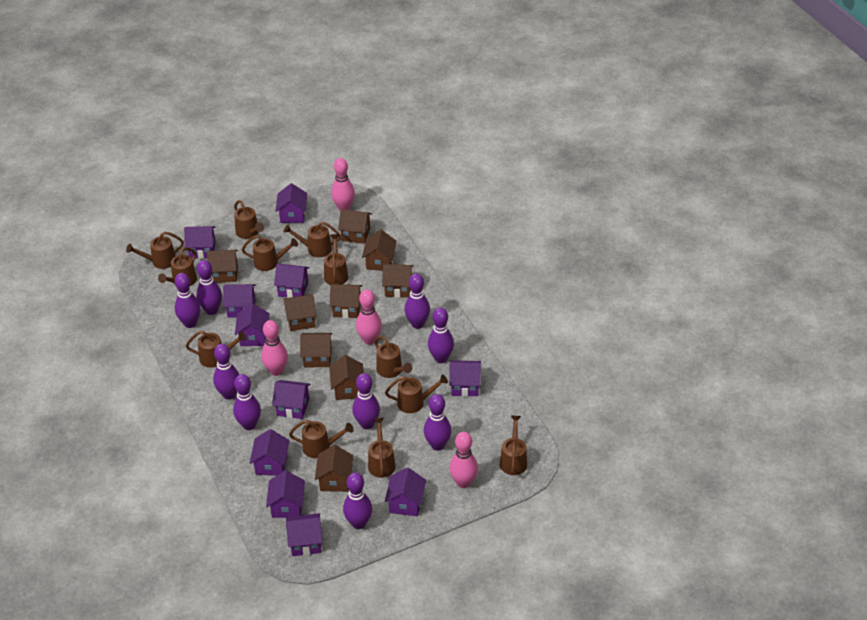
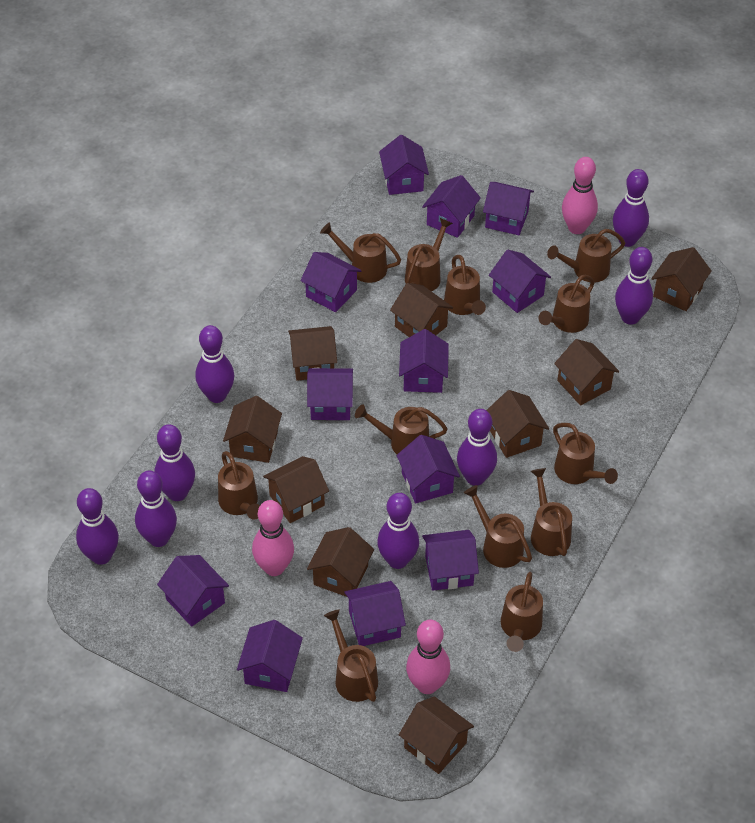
pink bowling pin: 4 -> 3
purple bowling pin: 9 -> 8
purple house: 11 -> 12

